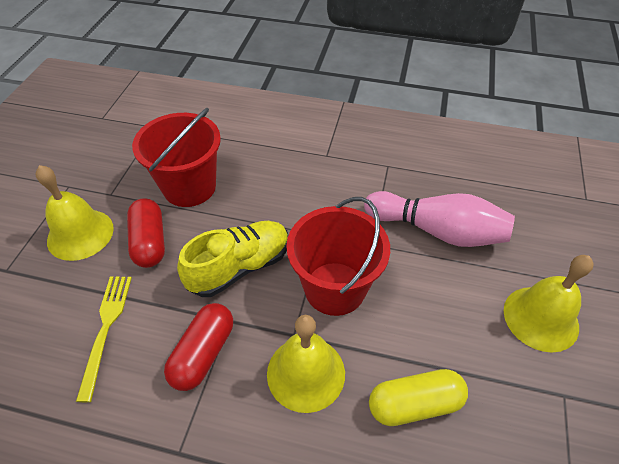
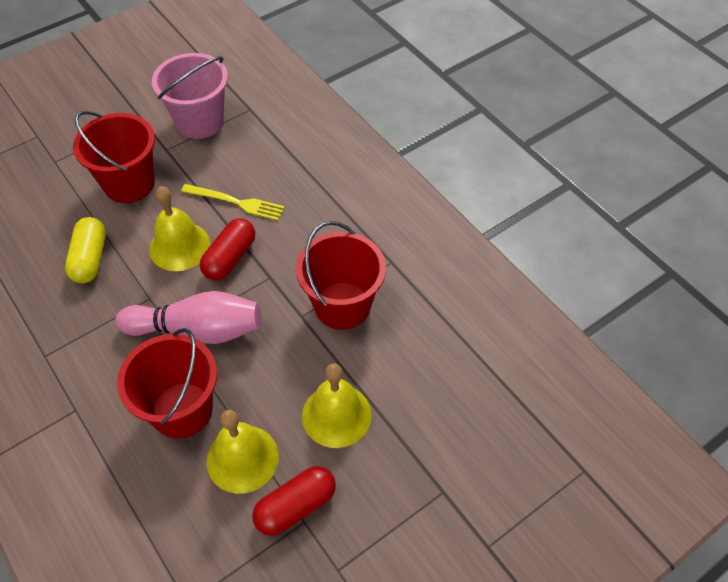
pink bucket: 0 -> 1
red bucket: 2 -> 3
yellow shoe: 1 -> 0

